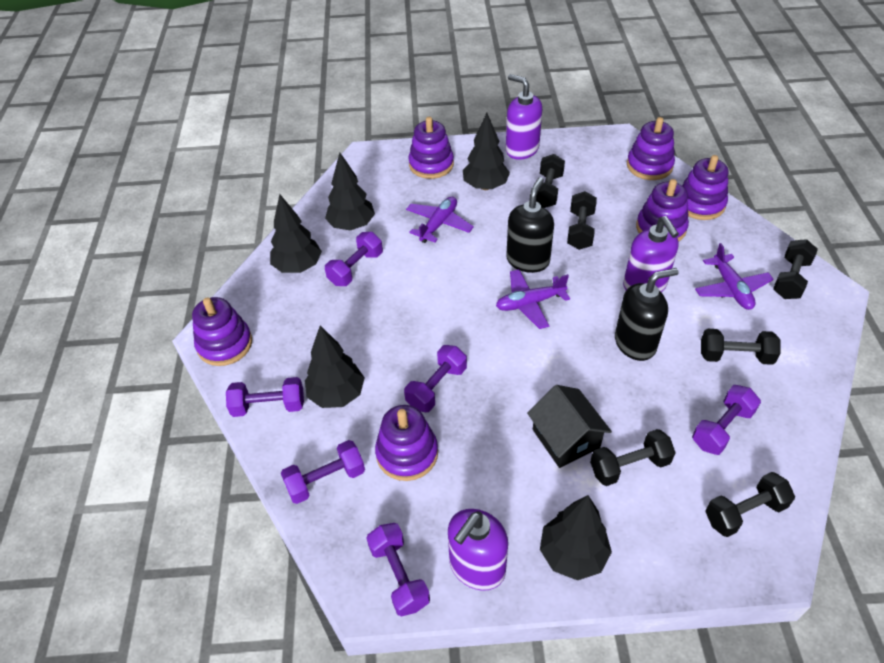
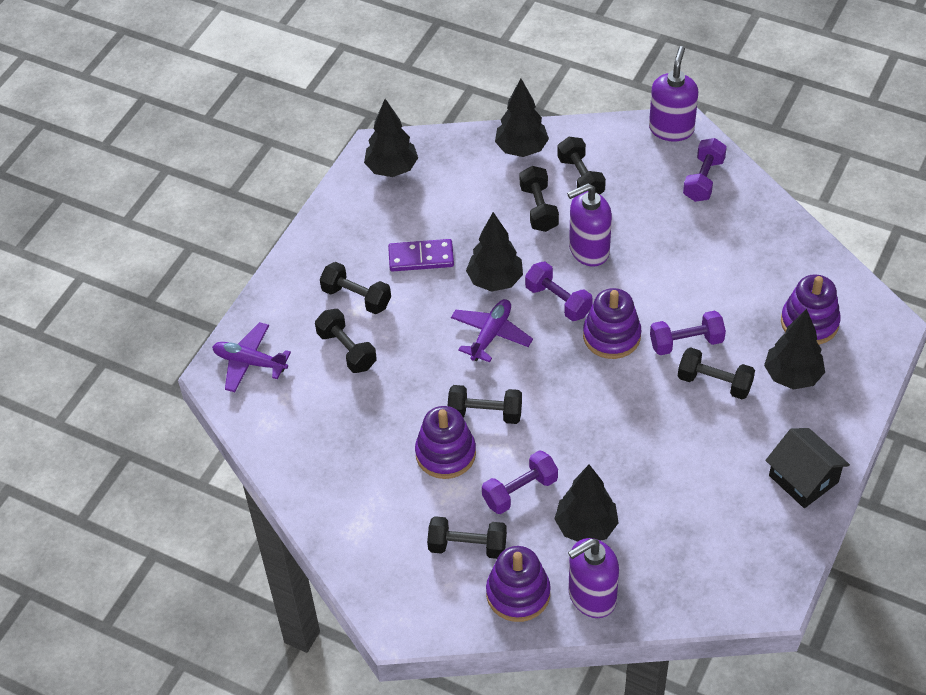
black dumbbell: 6 -> 7
black soap dispenser: 2 -> 0
purple domino: 0 -> 1
purple dumbbell: 6 -> 4
purple plane: 3 -> 2
purple stacking toy: 6 -> 4

